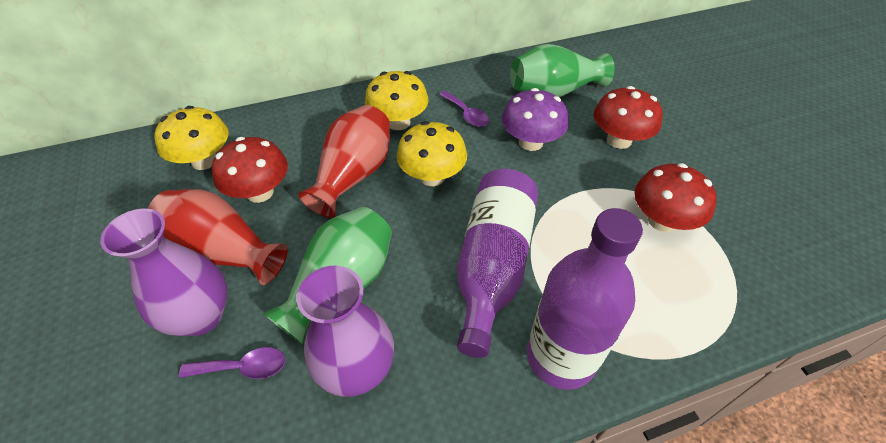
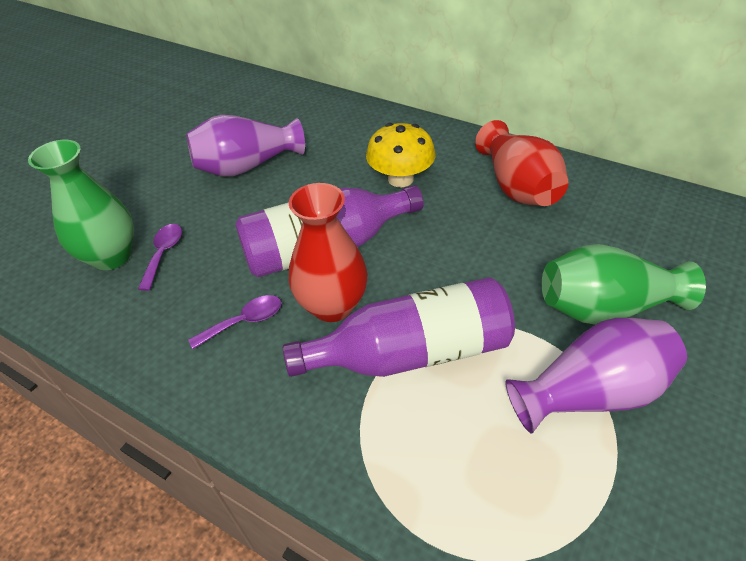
purple mushroom: 1 -> 0
red mushroom: 3 -> 0
yellow mushroom: 3 -> 1

